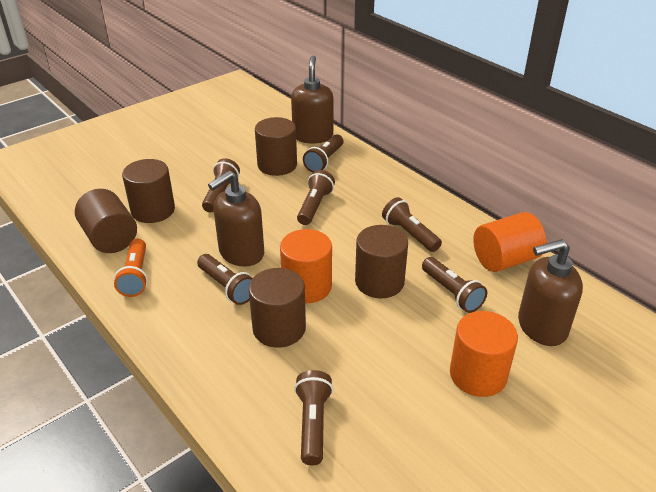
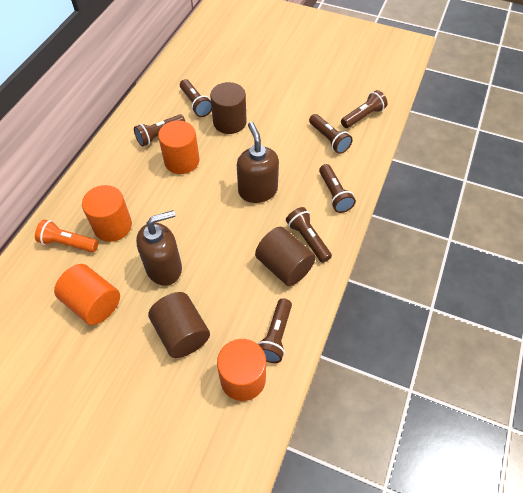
brown cylinder: 5 -> 3
brown soap dispenser: 3 -> 2
orange cylinder: 3 -> 4

